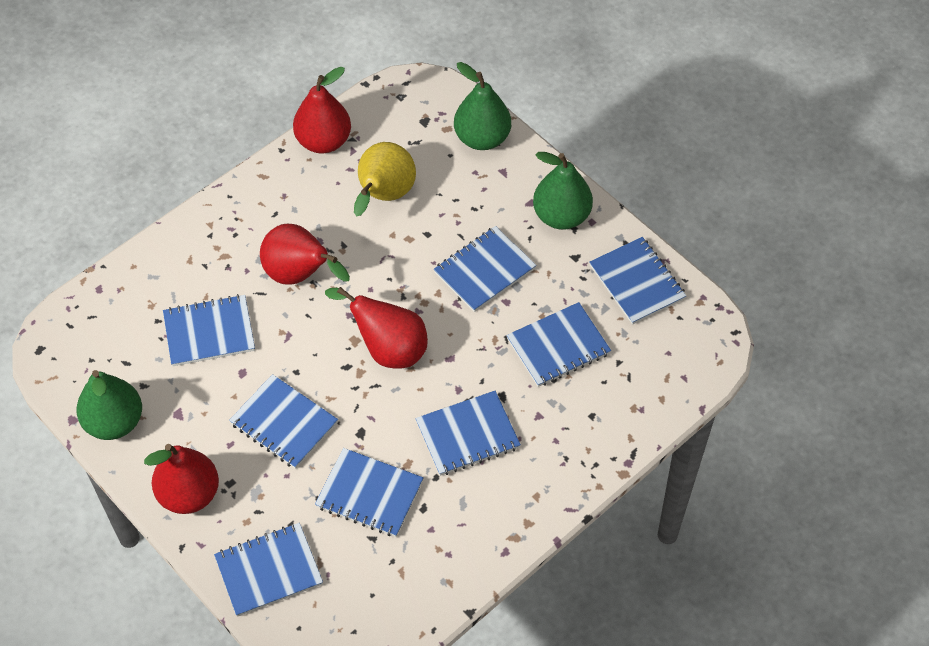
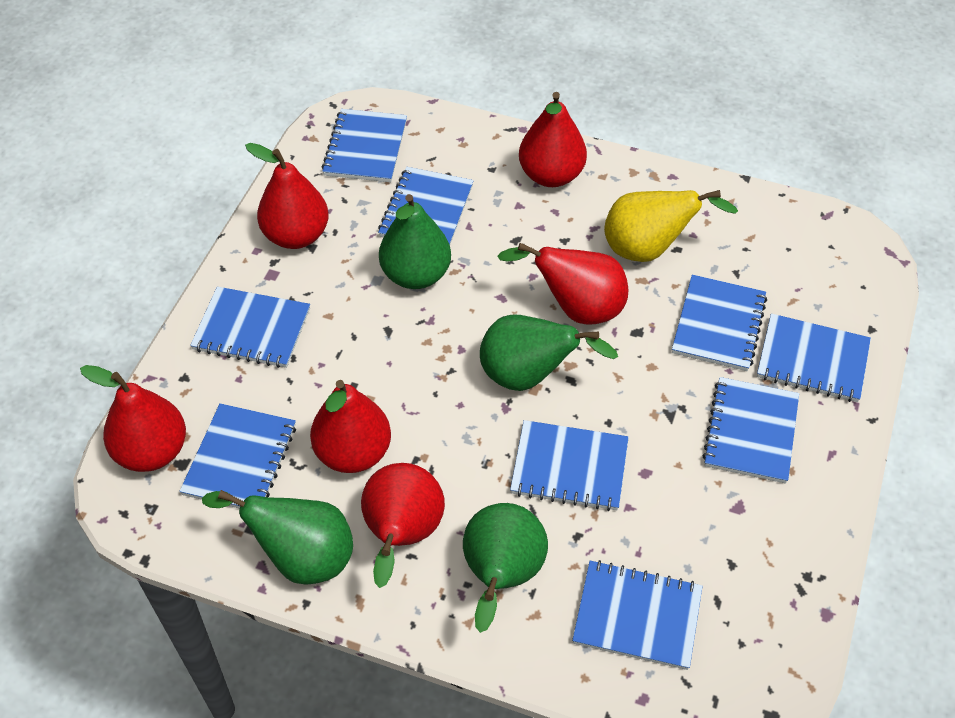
blue notebook: 8 -> 9
green pear: 3 -> 4
red pear: 4 -> 6

